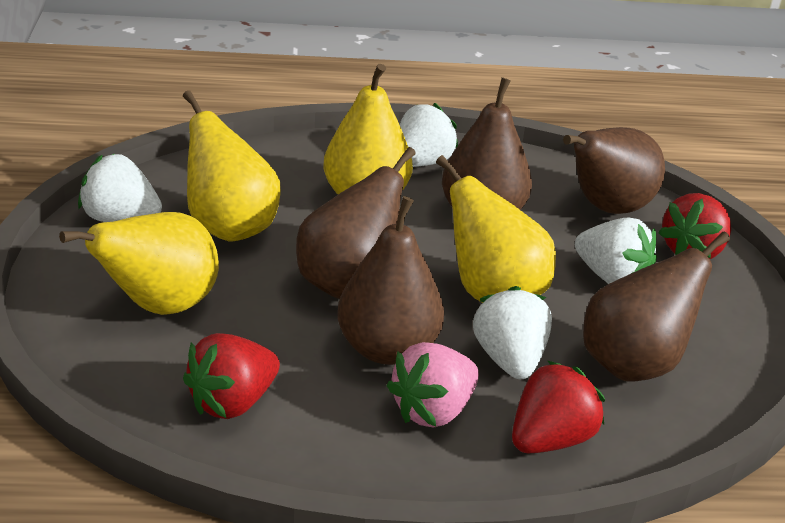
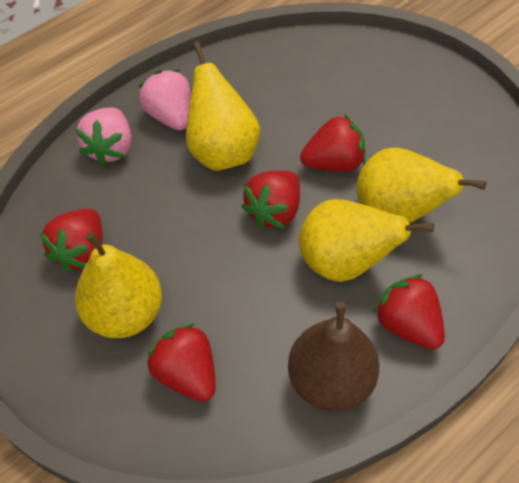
brown pear: 5 -> 1
pink strawberry: 1 -> 2
red strawberry: 3 -> 5
white strawberry: 4 -> 0

